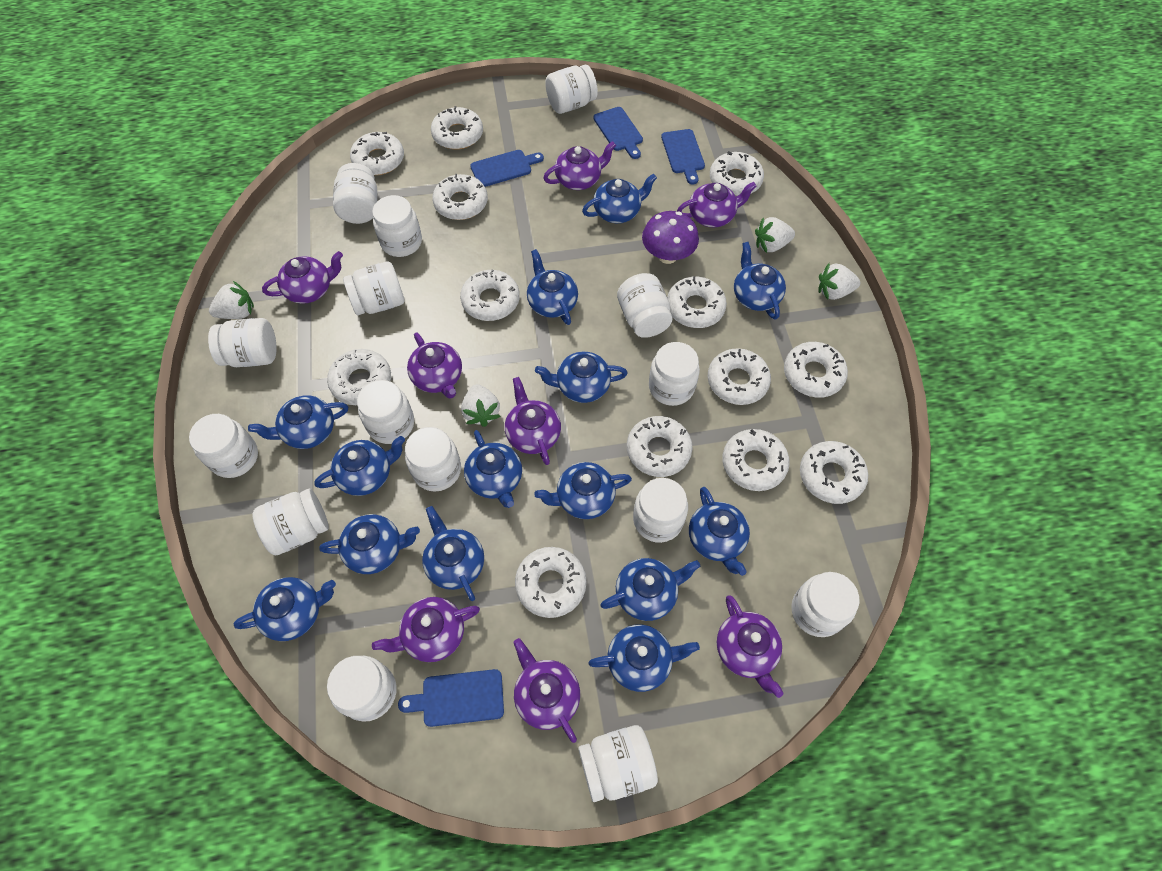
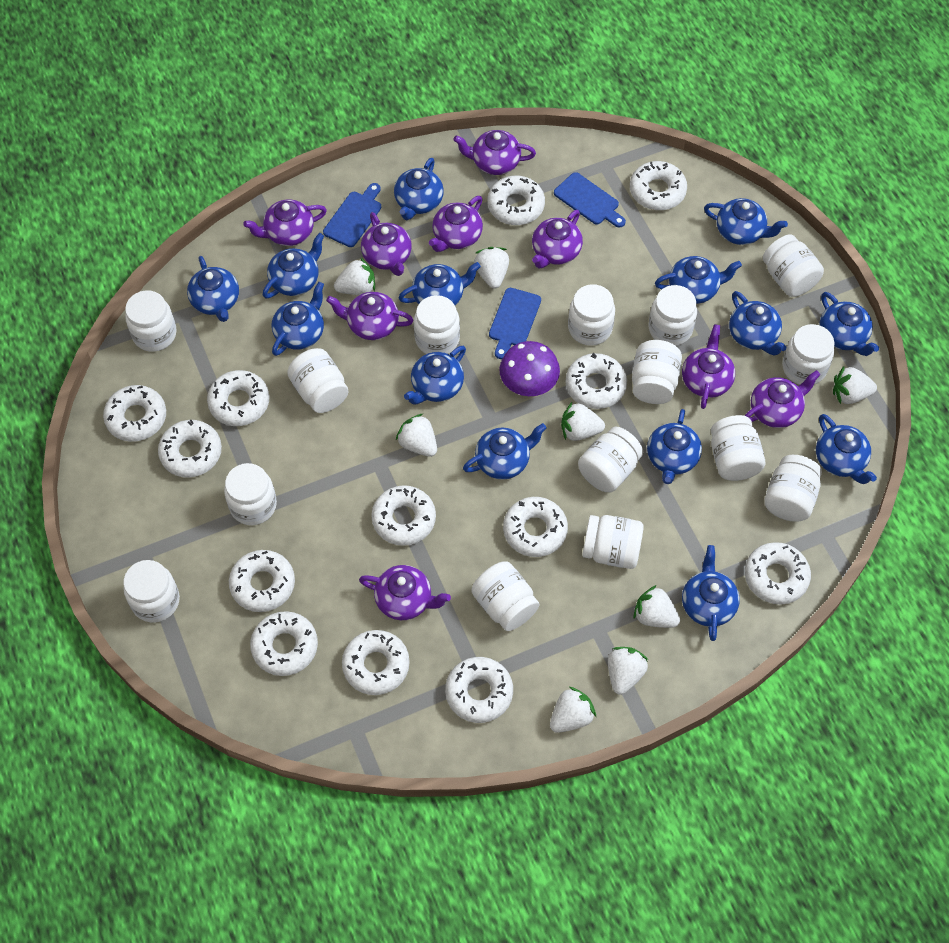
blue cutting board: 4 -> 3
purple teapot: 8 -> 9
white strawberry: 4 -> 8

